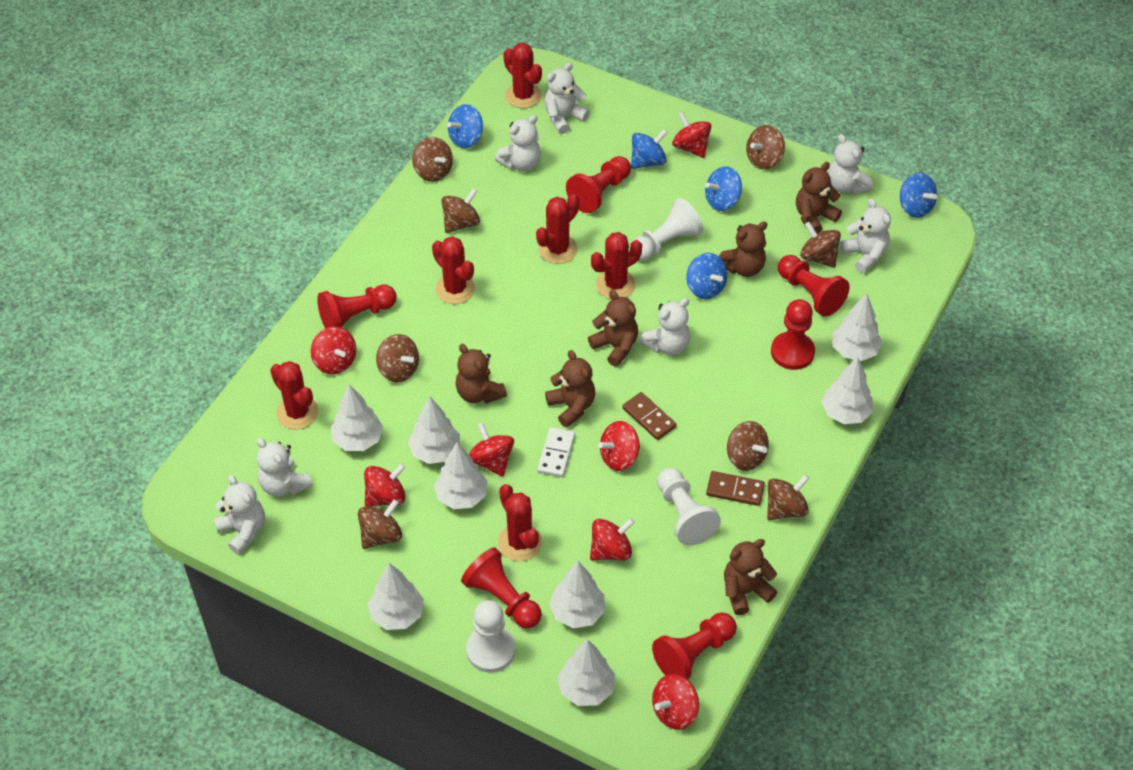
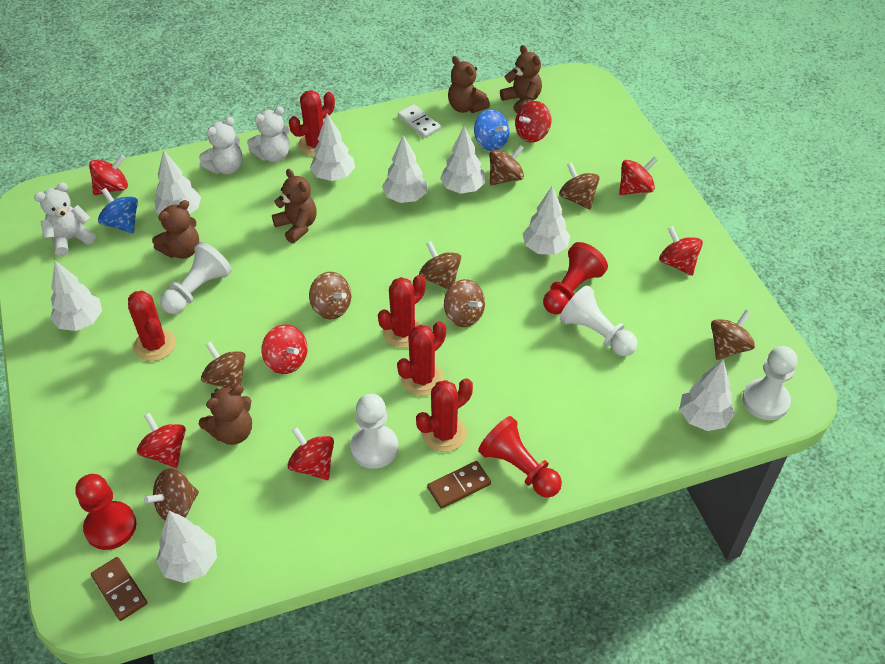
blue spinning top: 5 -> 2
brown teddy bear: 6 -> 5
red cactus: 6 -> 5
red pawn: 6 -> 3
white pawn: 3 -> 4
white teddy bear: 7 -> 3

